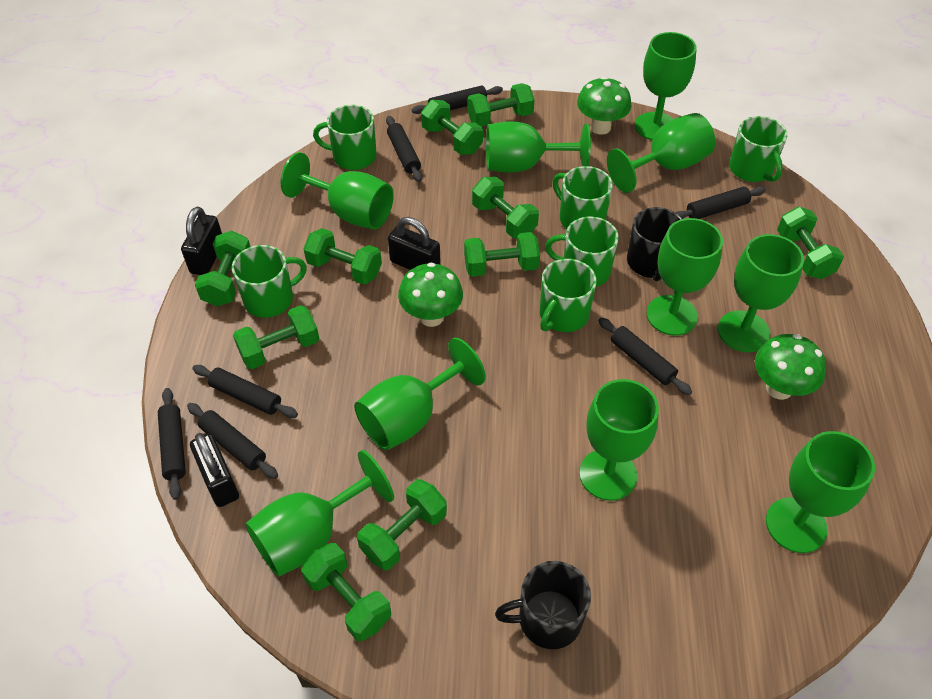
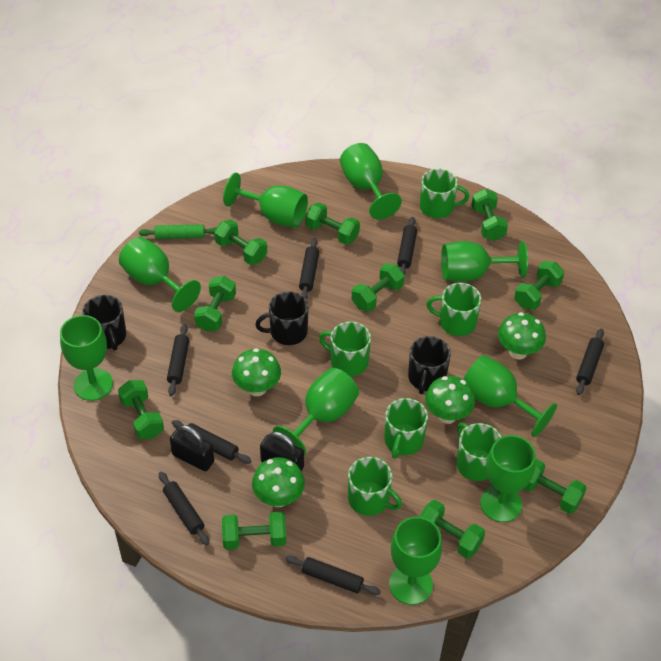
black mug: 2 -> 3
black padlock: 3 -> 2
green goblet: 10 -> 9
green mushroom: 3 -> 4
green rolling pin: 0 -> 1

